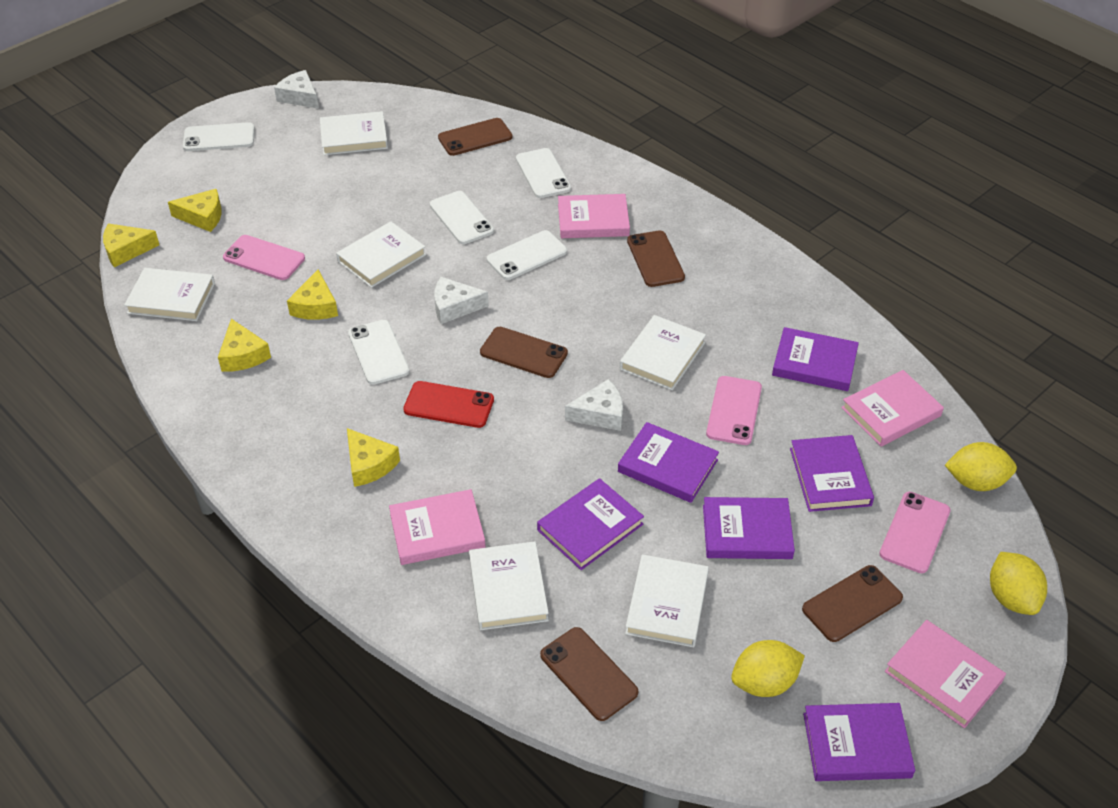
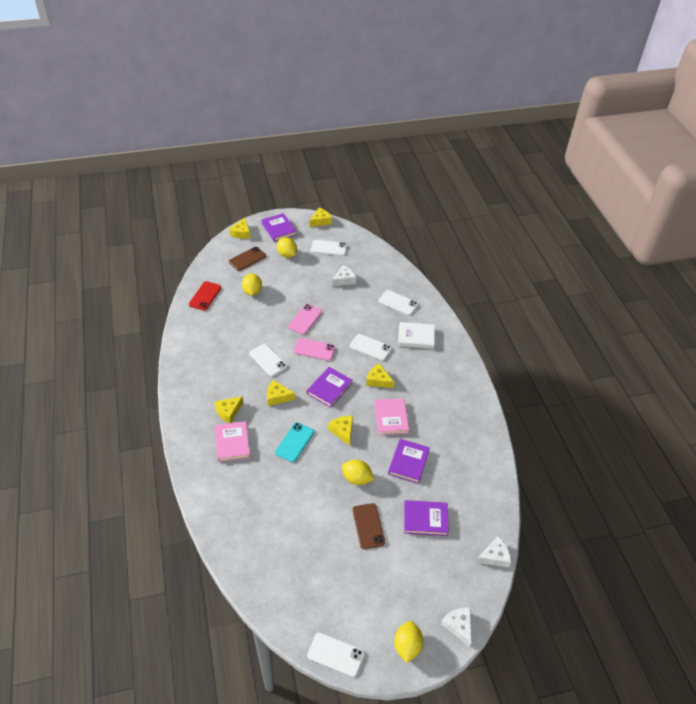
brown phone: 5 -> 2
pink book: 4 -> 2
pink phone: 3 -> 2
purple book: 6 -> 4
turquoise phone: 0 -> 1
white book: 6 -> 1
yellow cheese: 5 -> 6
yellow lemon: 3 -> 4

